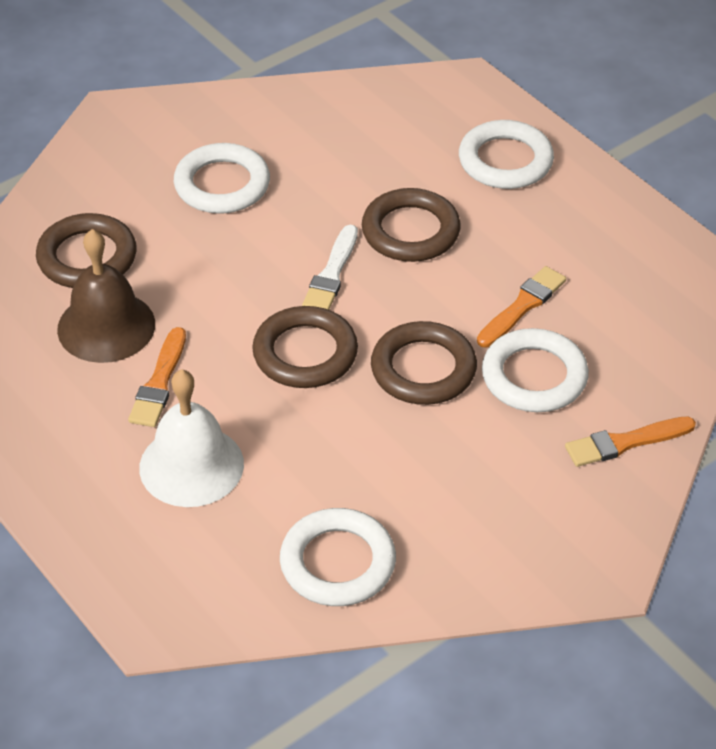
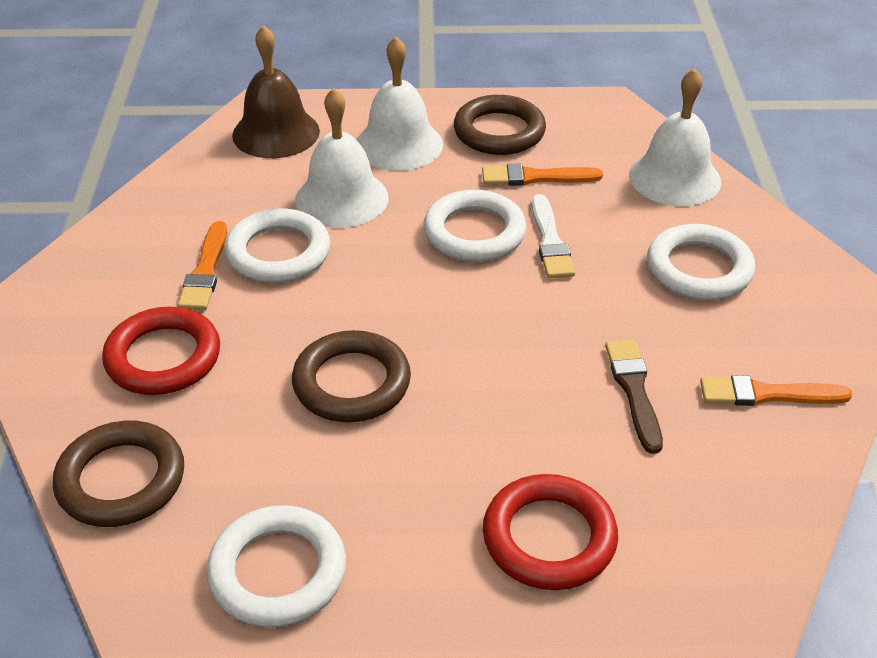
brown brush: 0 -> 1
brown ring: 4 -> 3
red ring: 0 -> 2
white bell: 1 -> 3

